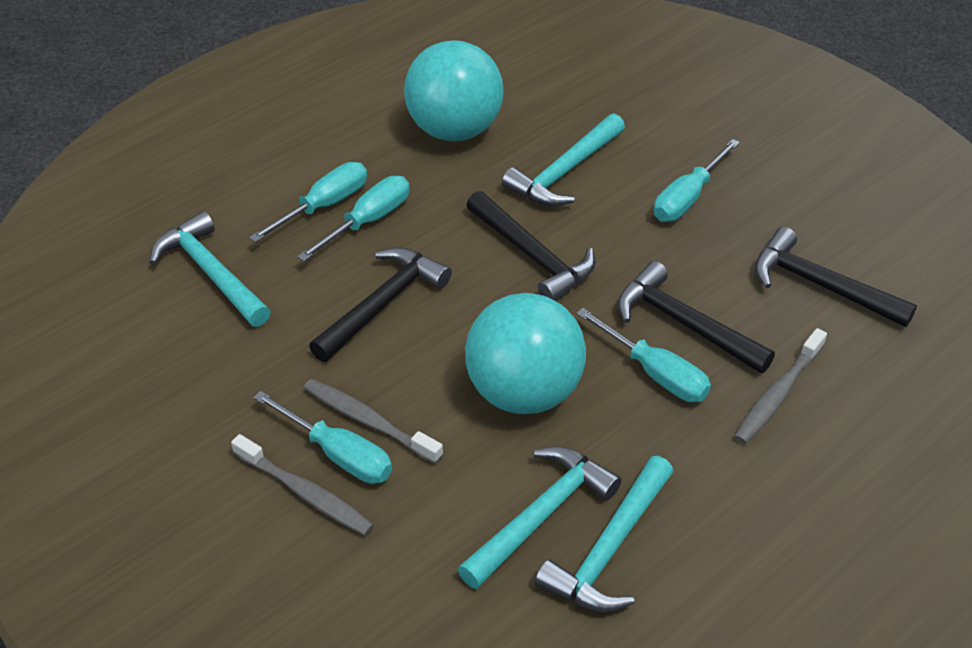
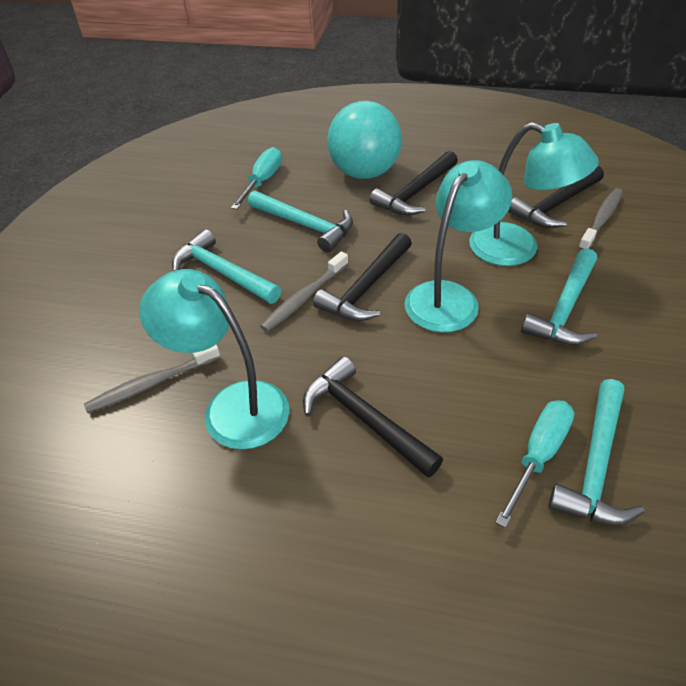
turquoise ball: 2 -> 1
turquoise lamp: 0 -> 3
turquoise screwdriver: 5 -> 2

